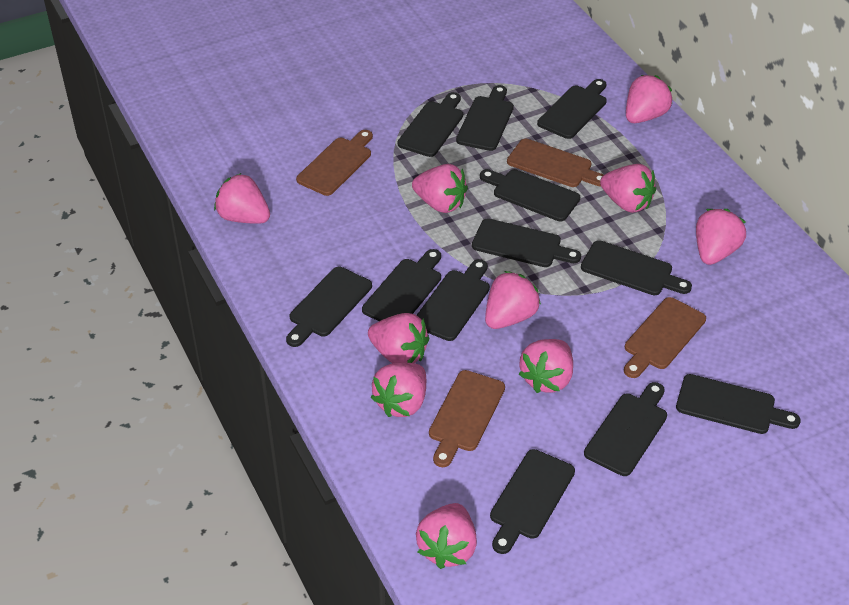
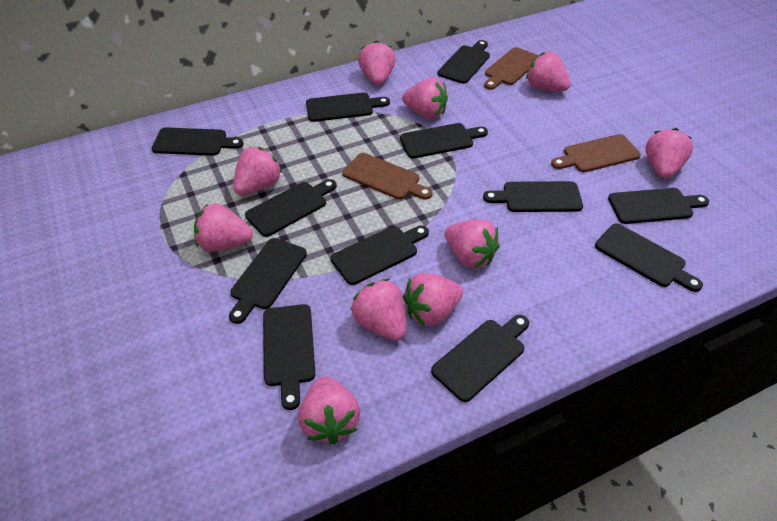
brown cutting board: 4 -> 3

